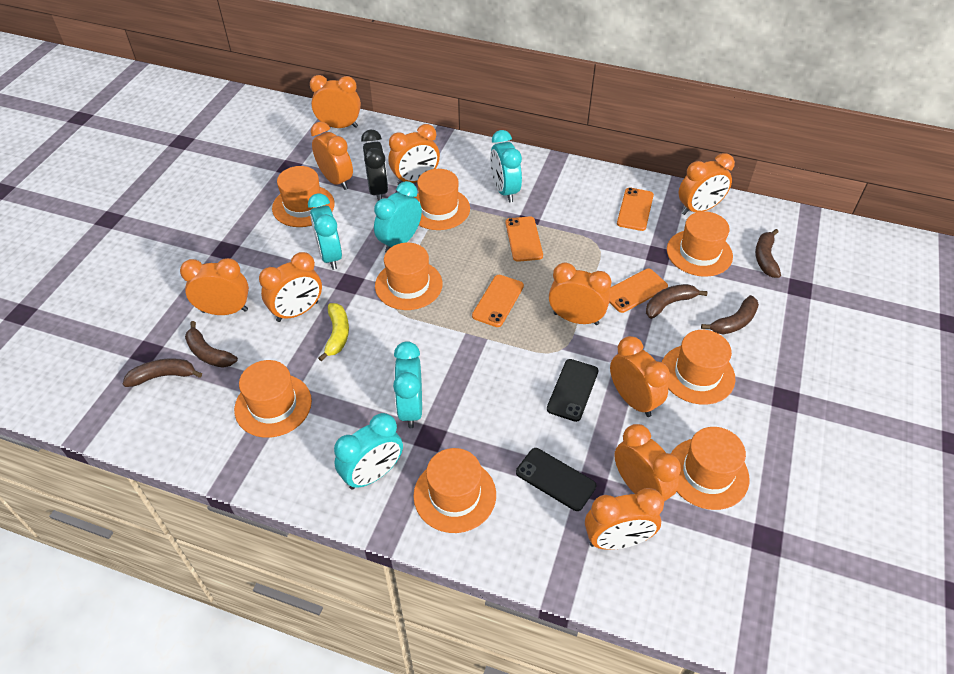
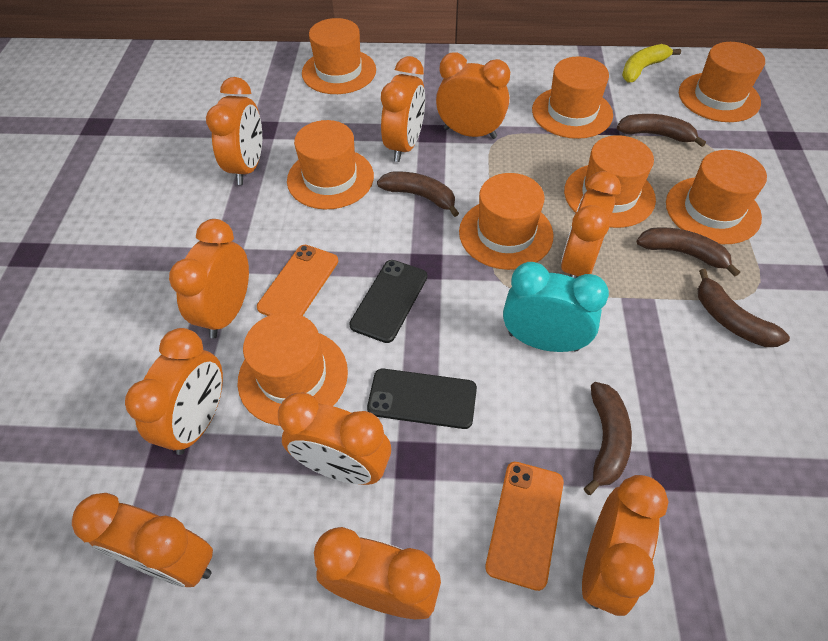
black clock: 1 -> 0
orange phone: 4 -> 2
turquoise clock: 5 -> 1

